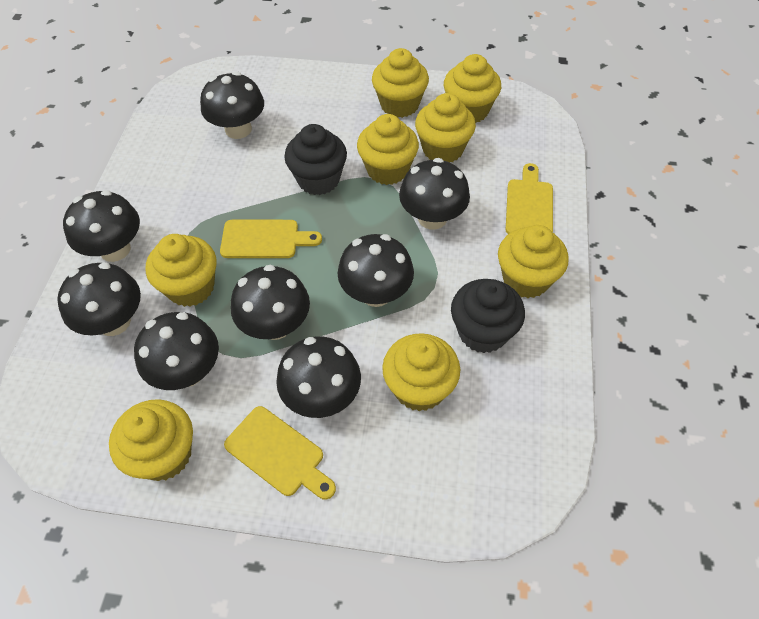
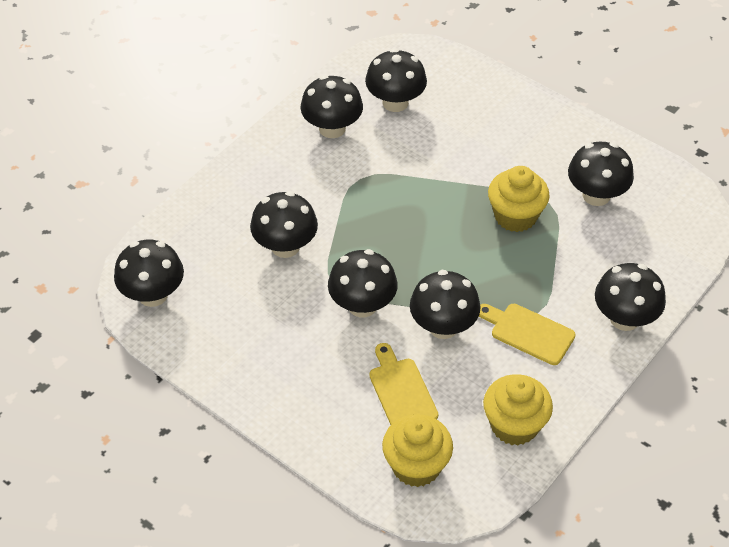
black cupcake: 2 -> 0
yellow cupcake: 8 -> 3
yellow cutting board: 3 -> 2

